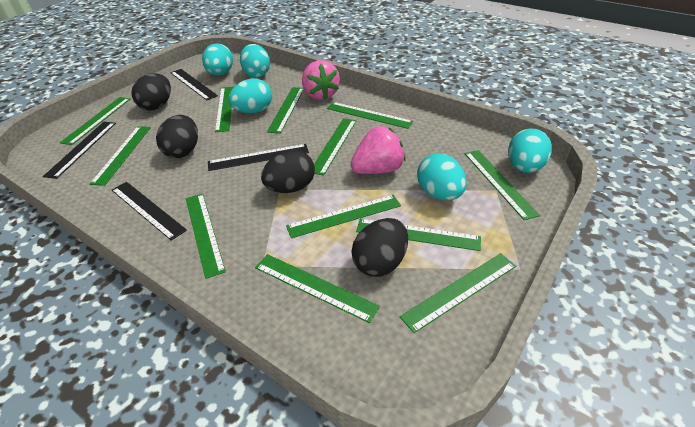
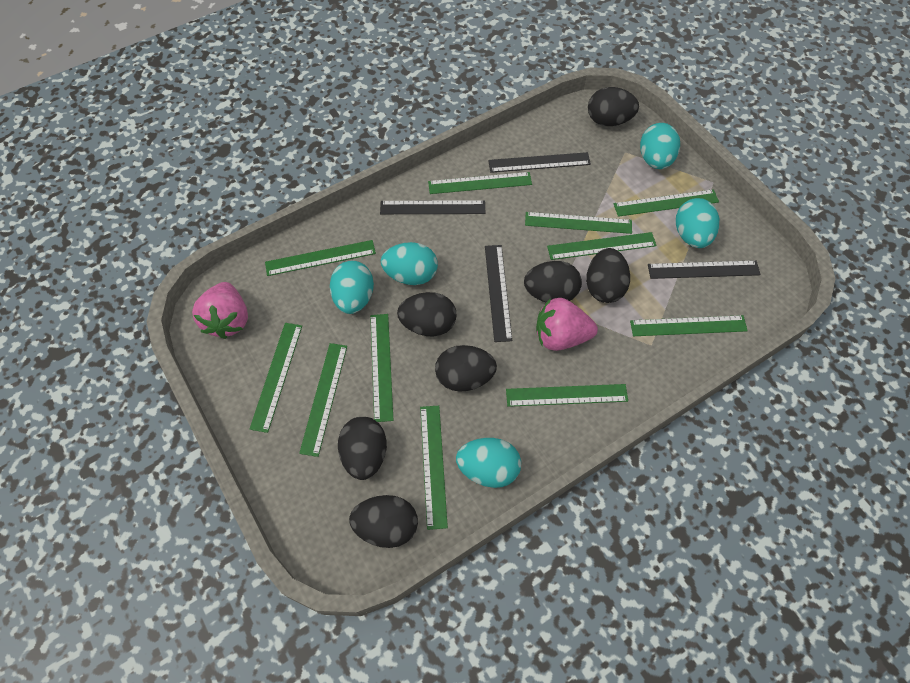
black egg: 4 -> 7
green ruler: 12 -> 11

